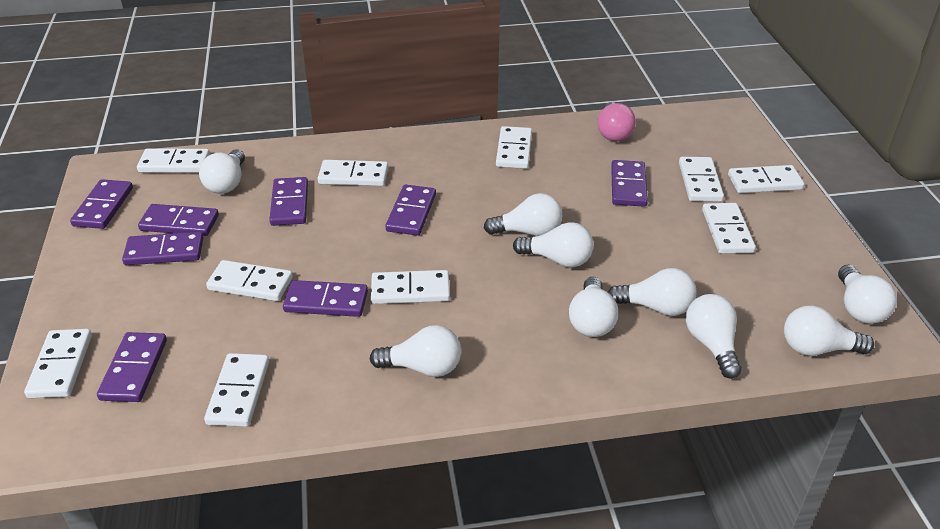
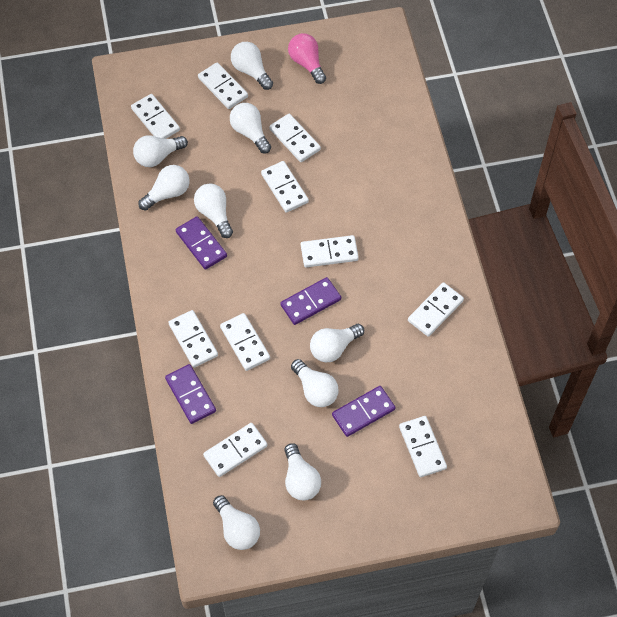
purple domino: 8 -> 4

